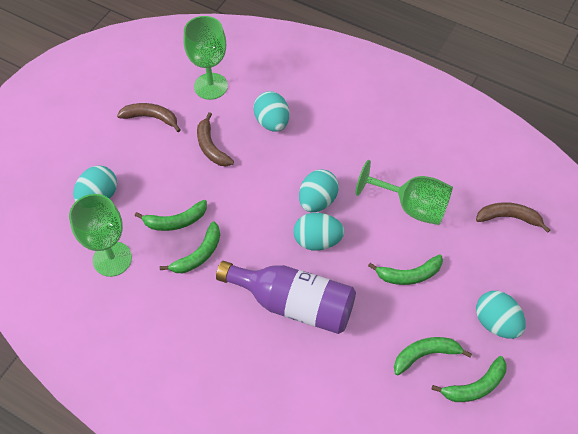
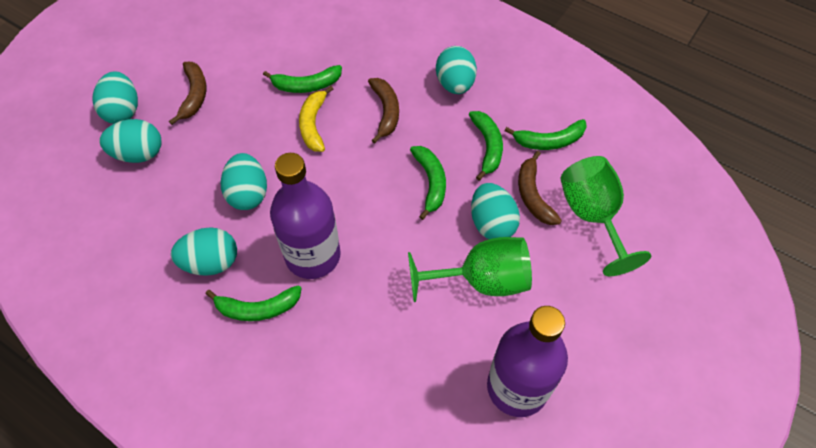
green goblet: 3 -> 2
purple bottle: 1 -> 2
turquoise egg: 5 -> 6
yellow banana: 0 -> 1

